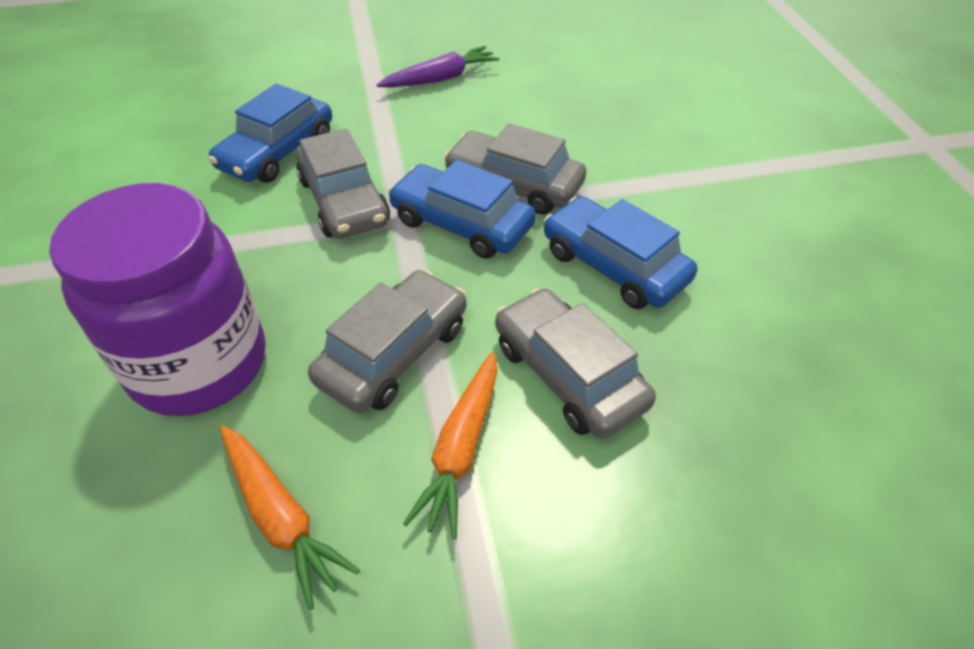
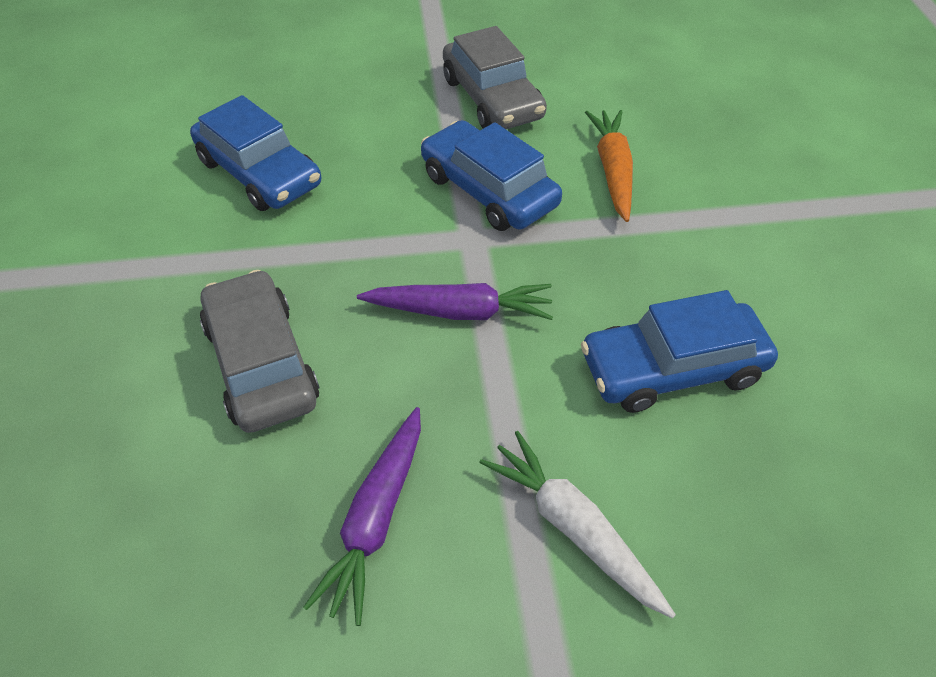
grey car: 4 -> 2
orange carrot: 2 -> 1
purple carrot: 1 -> 2
purple jar: 1 -> 0
white carrot: 0 -> 1

